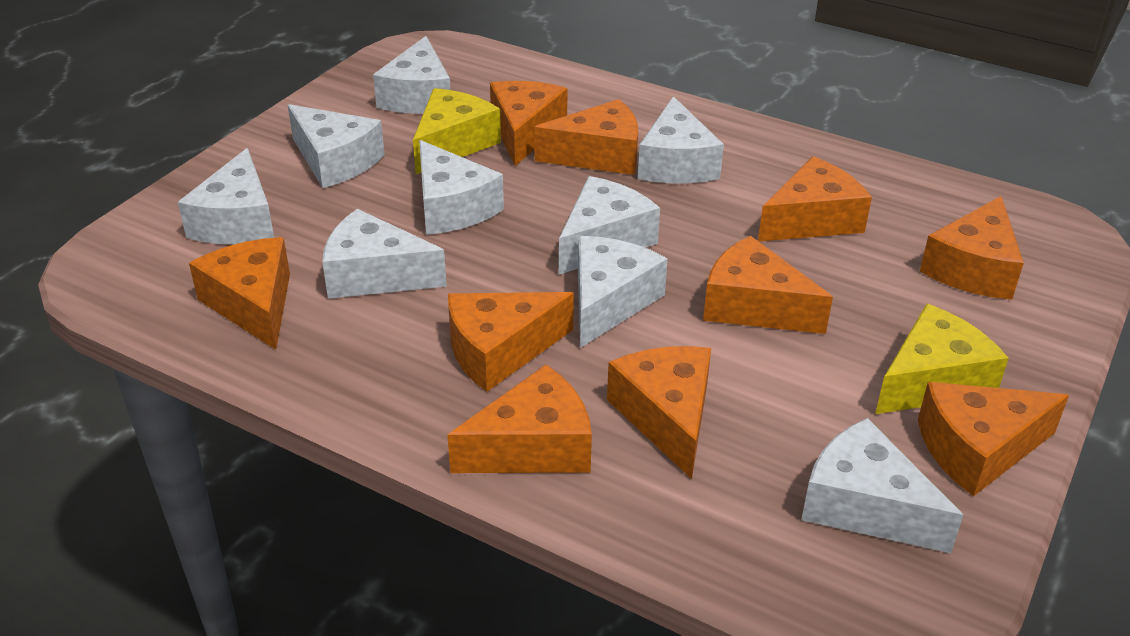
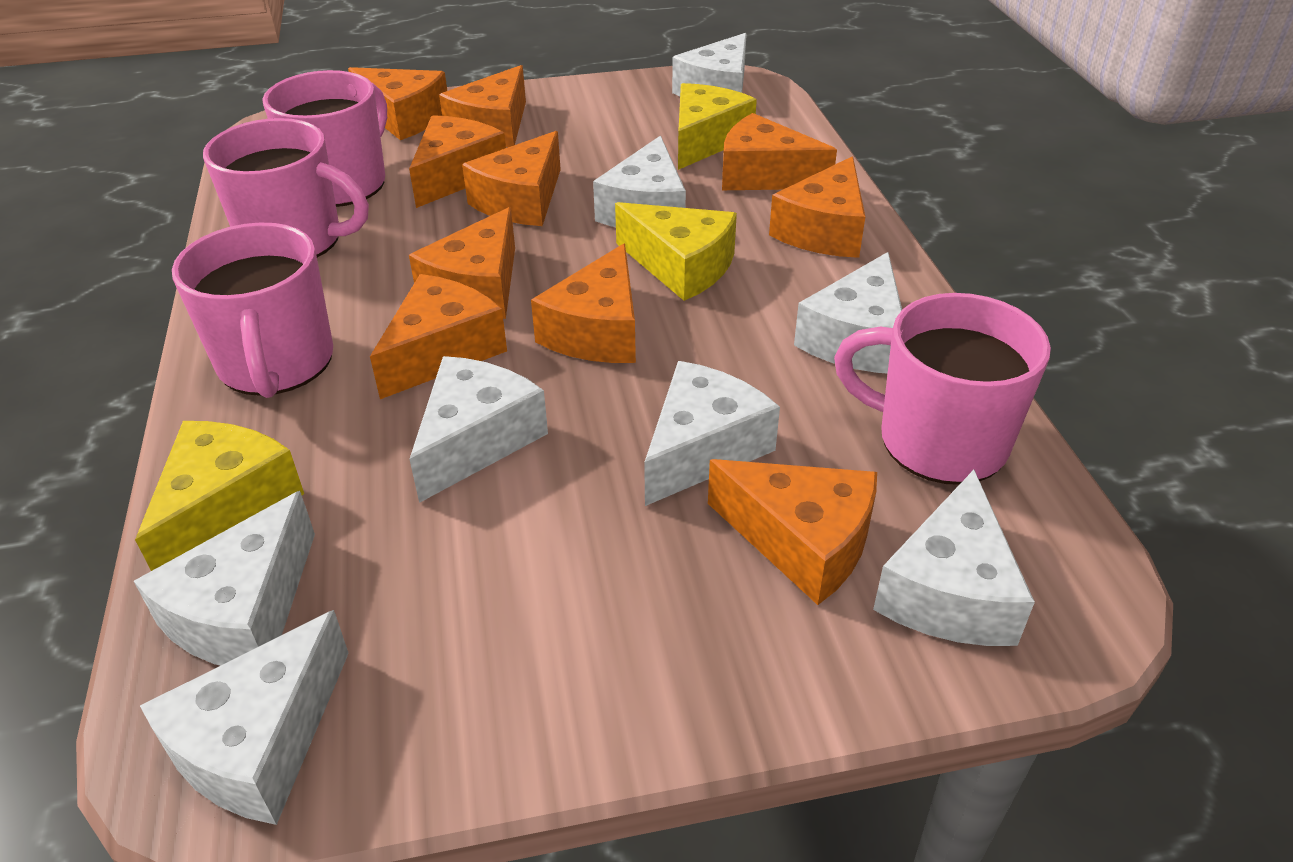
pink mug: 0 -> 4
white cheese: 9 -> 8
yellow cheese: 2 -> 3

